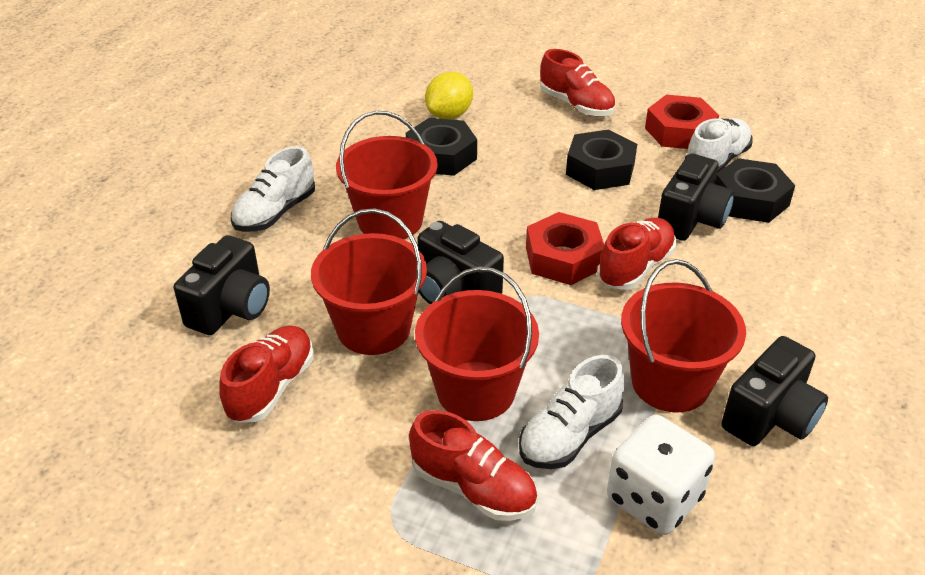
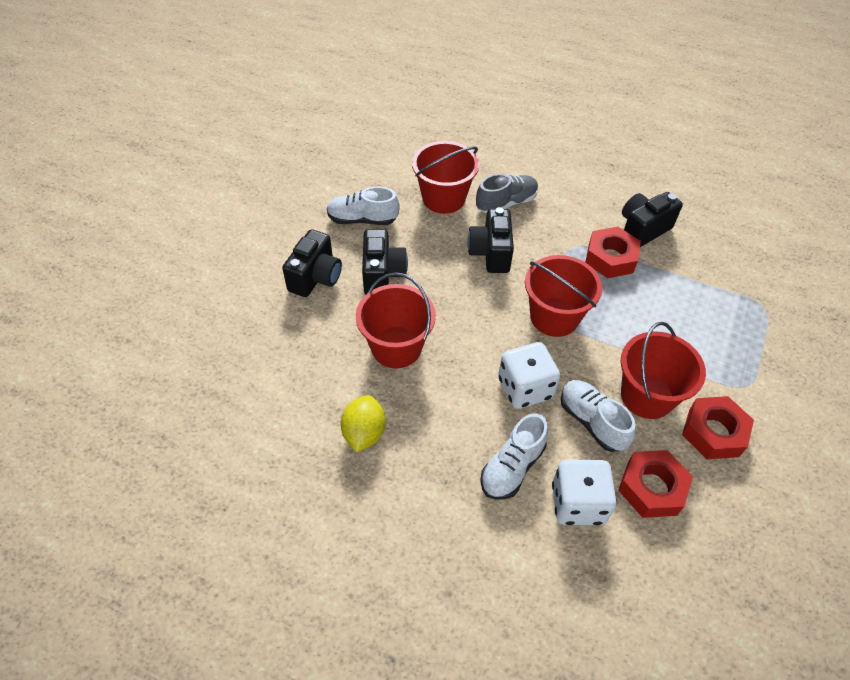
black nut: 3 -> 0
grey shoe: 0 -> 1
red nut: 2 -> 3
red shoe: 4 -> 0
white dice: 1 -> 2

